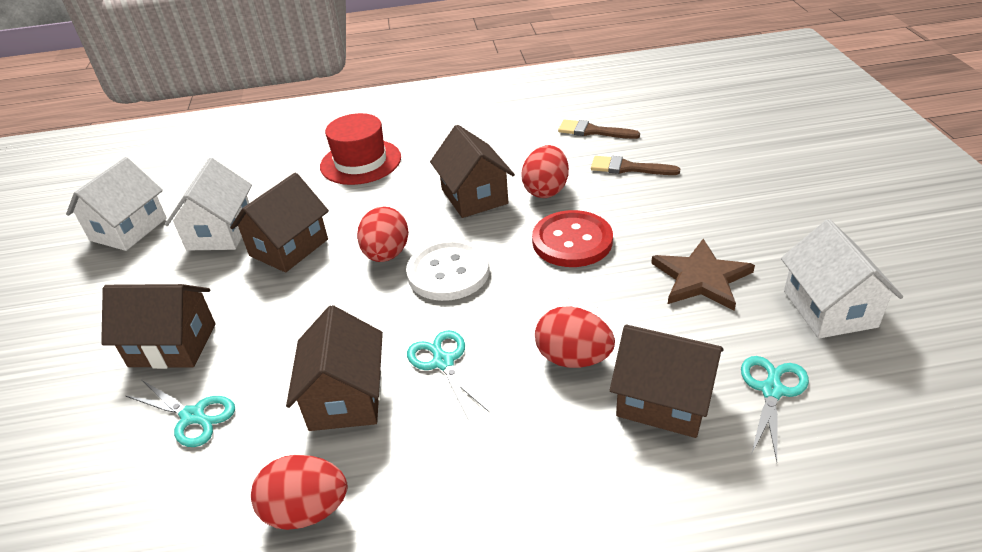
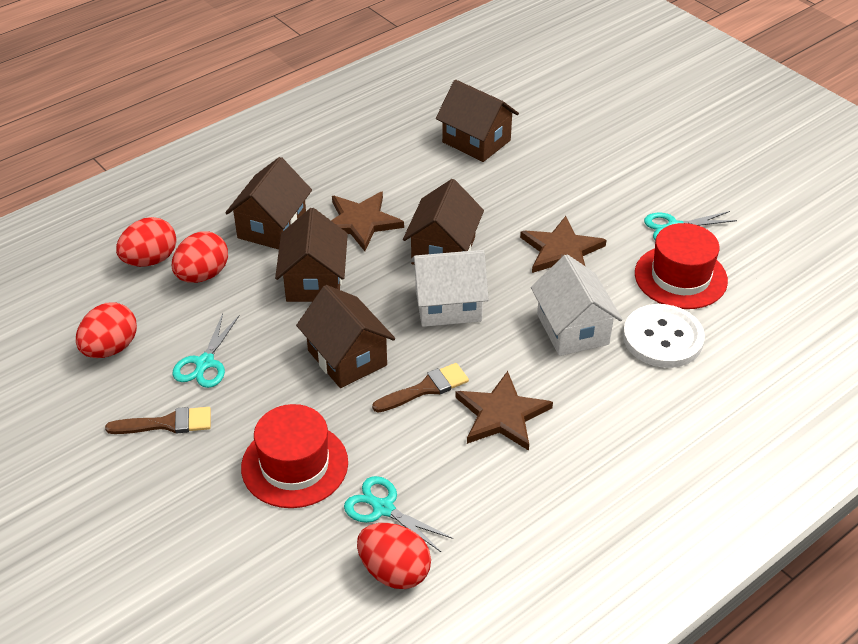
brown star: 1 -> 3
red button: 1 -> 0
red hat: 1 -> 2
white house: 3 -> 2

